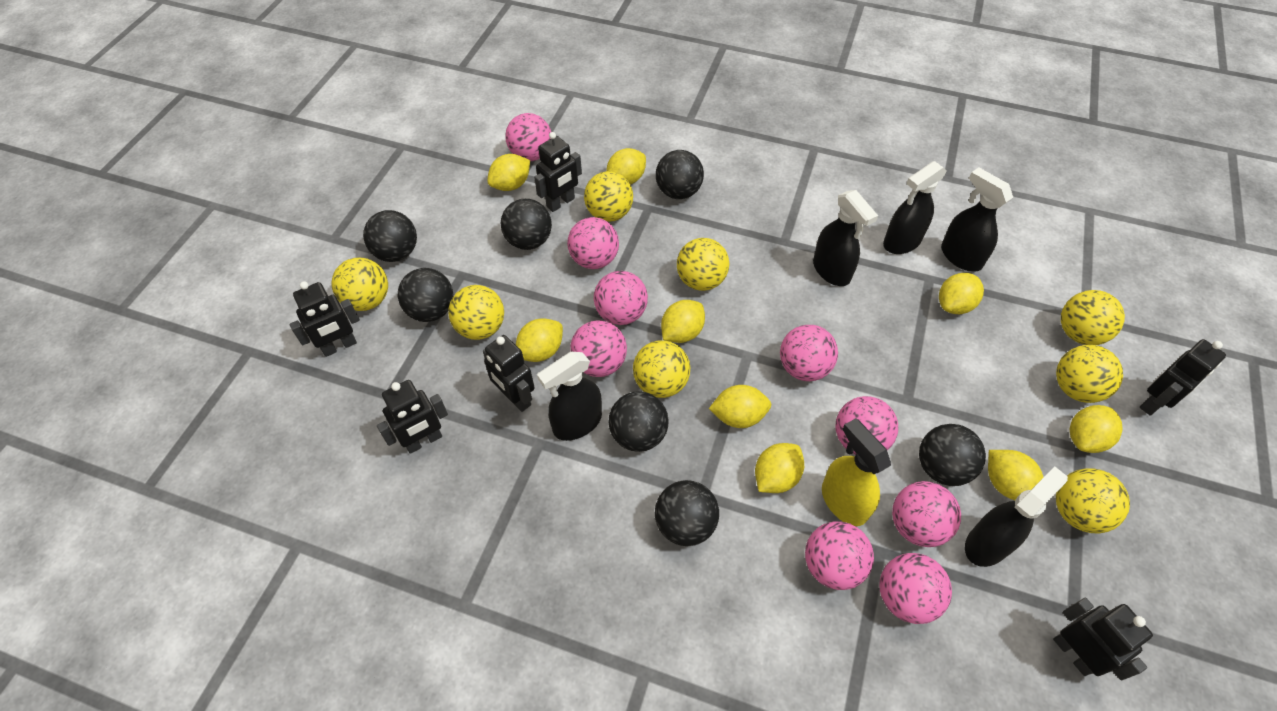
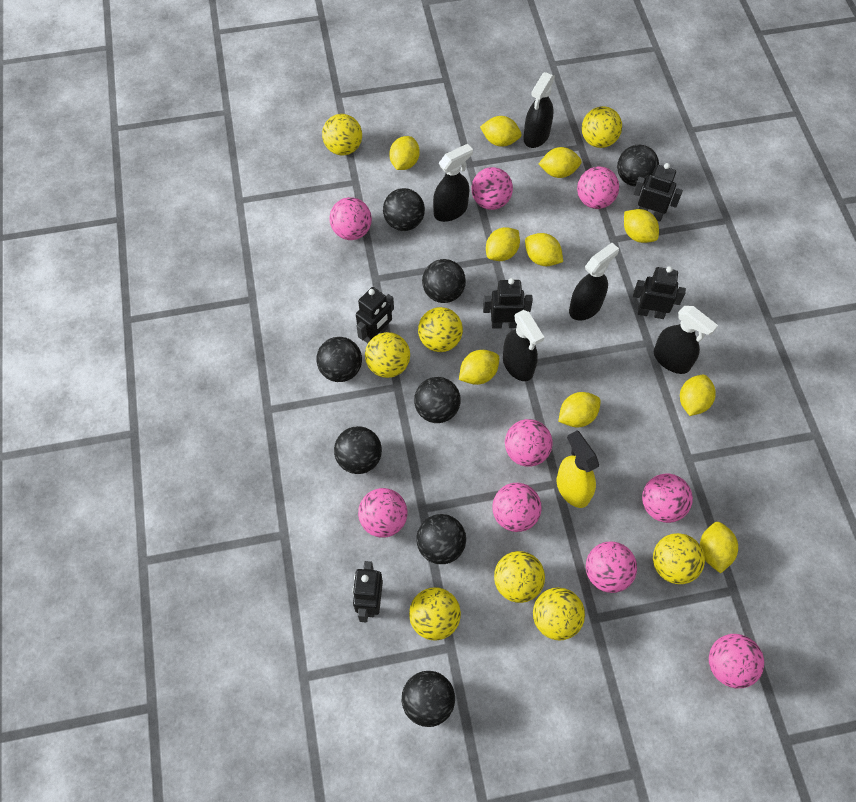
black ball: 7 -> 8
black robot: 6 -> 5
yellow lemon: 9 -> 10

